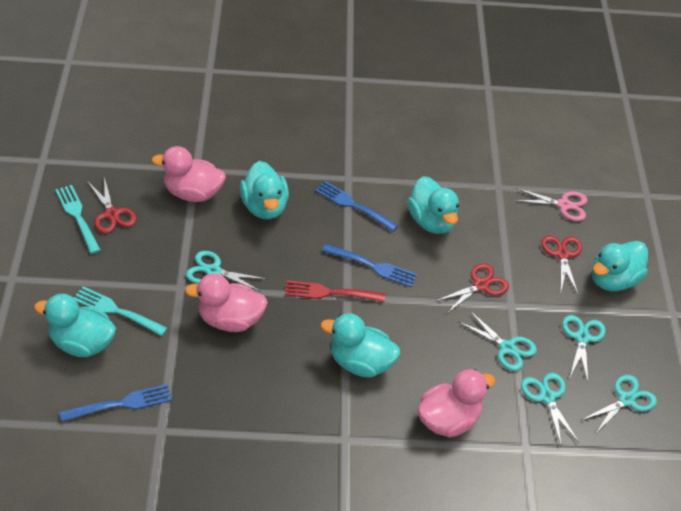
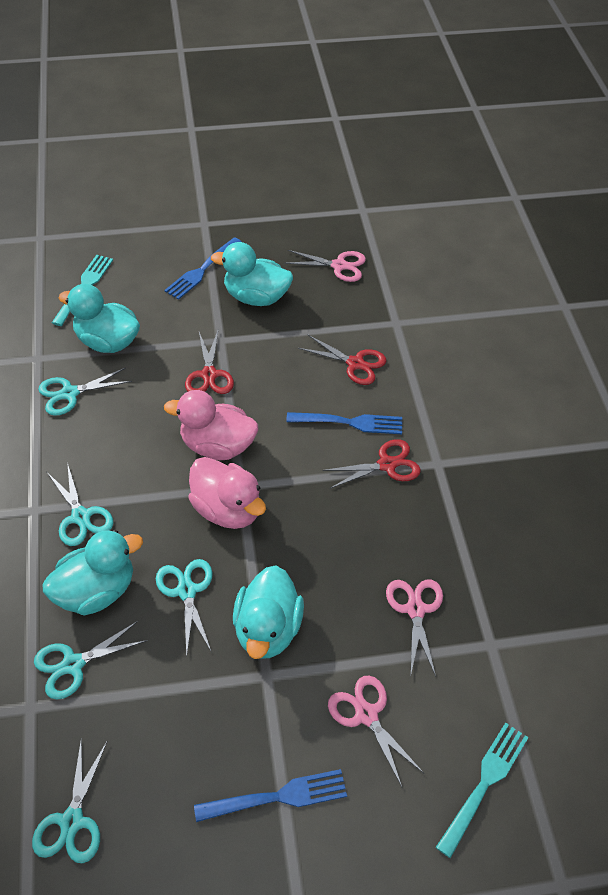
pink duck: 3 -> 2
pink scissors: 1 -> 3
red fork: 1 -> 0
turquoise duck: 5 -> 4

